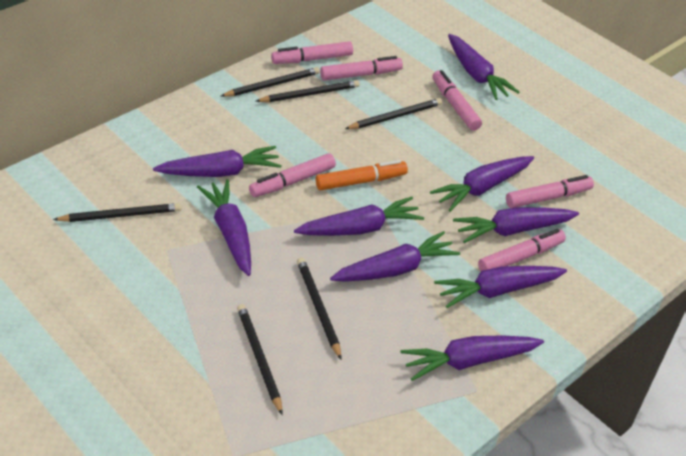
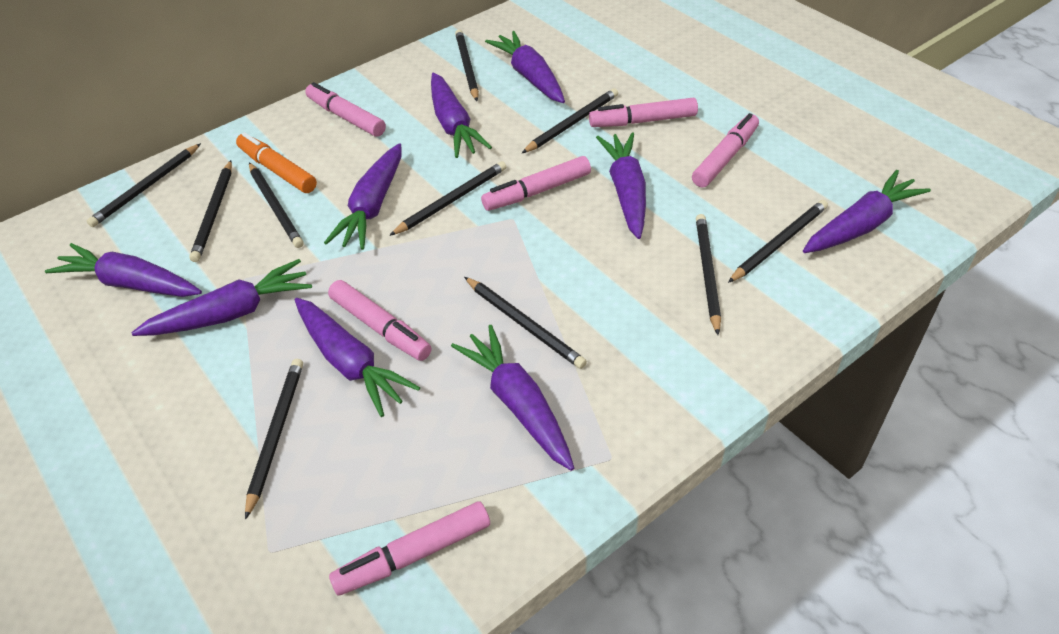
black pencil: 6 -> 10

